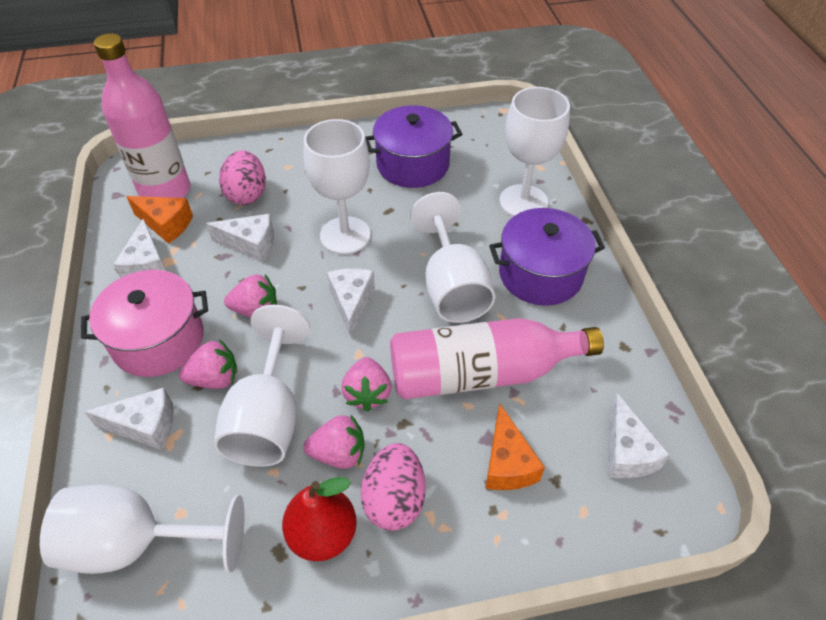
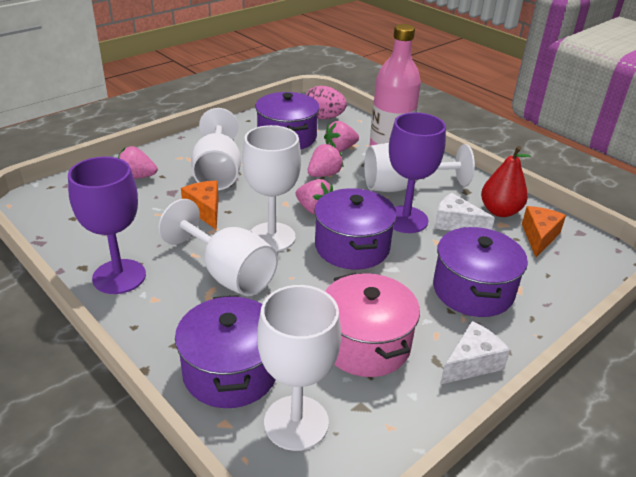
pink bottle: 2 -> 1
pink egg: 2 -> 1
purple goblet: 0 -> 2
purple pot: 2 -> 4
white cheese: 5 -> 2

